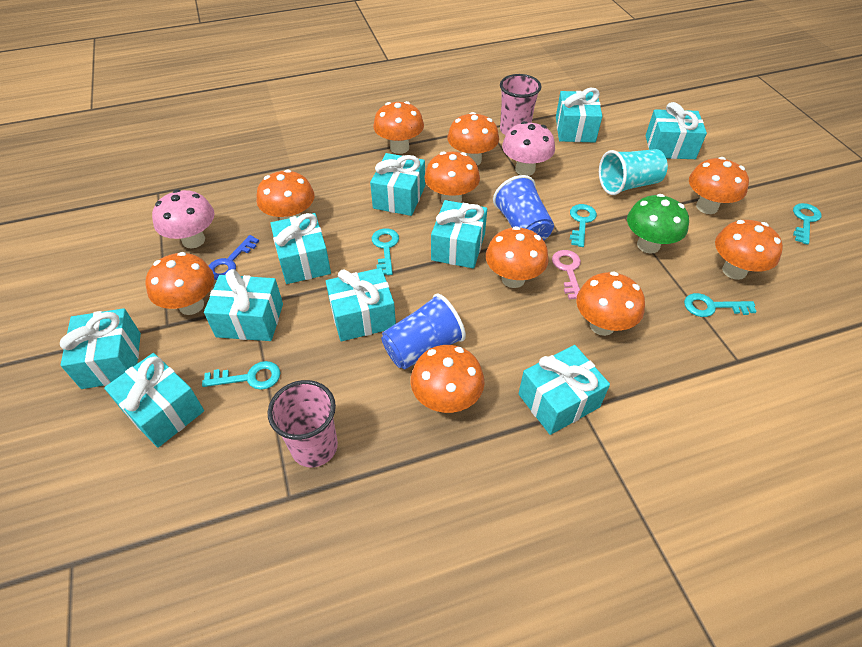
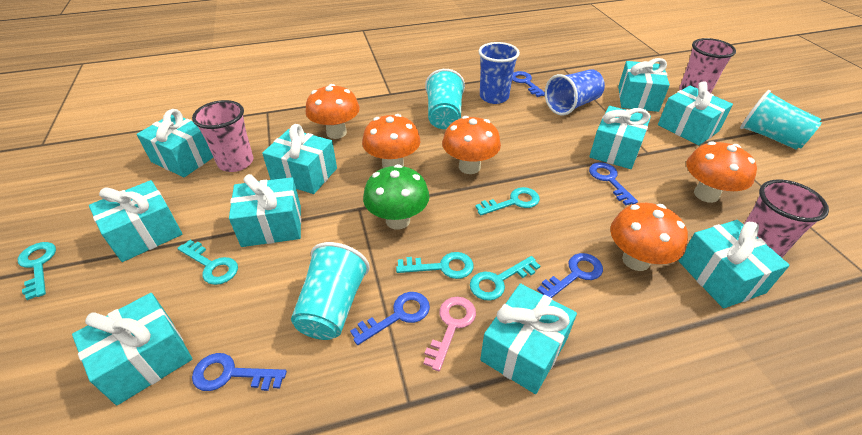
blue key: 1 -> 5
orange mushroom: 10 -> 5
pink cup: 2 -> 3
pink mushroom: 2 -> 0
turquoise cup: 1 -> 3

